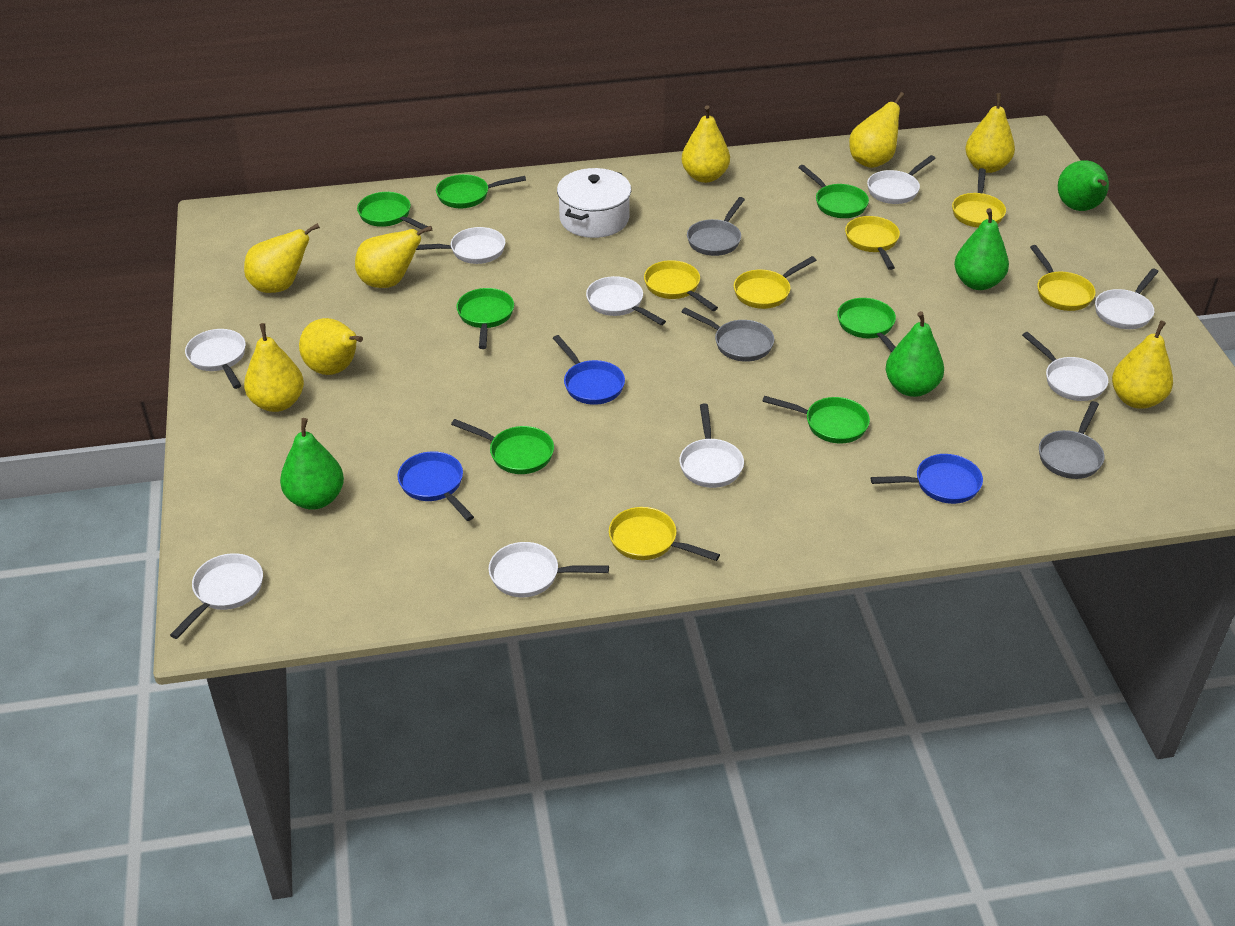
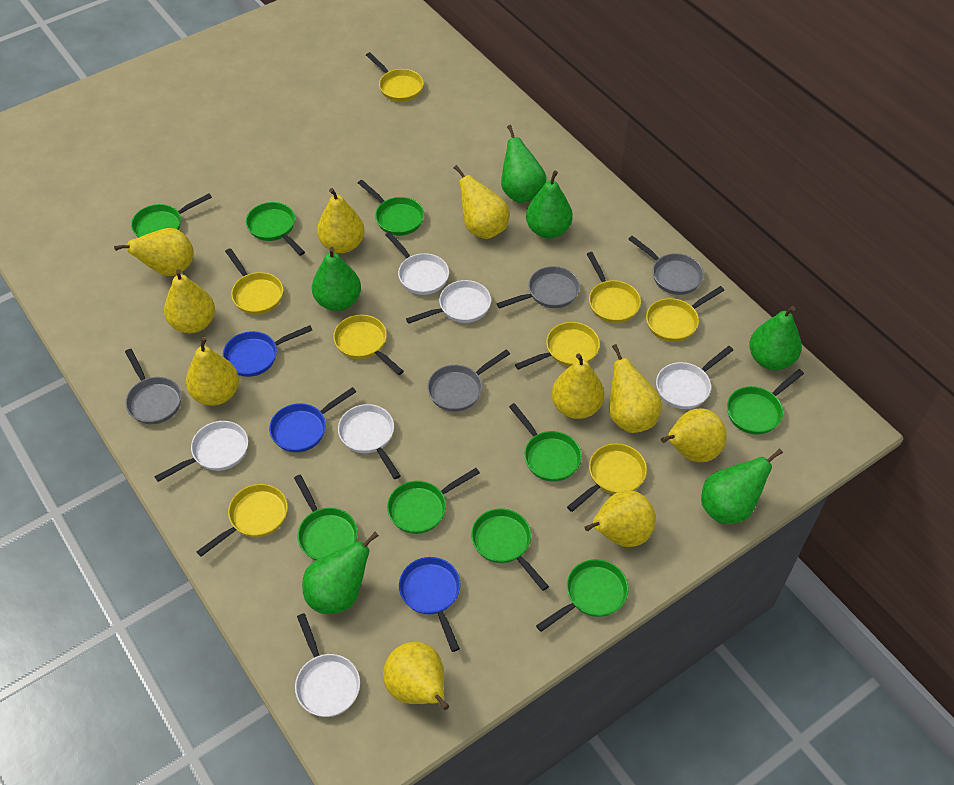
green pan: 7 -> 9
green pear: 4 -> 6
grey pan: 3 -> 4
white pan: 9 -> 6
white pot: 1 -> 0
yellow pan: 6 -> 8
yellow pear: 8 -> 10

